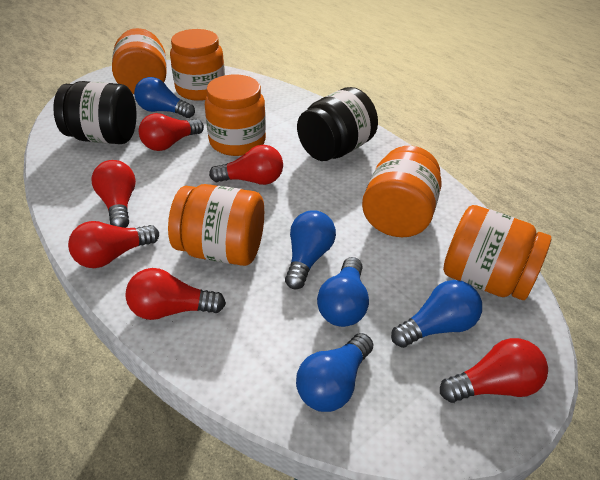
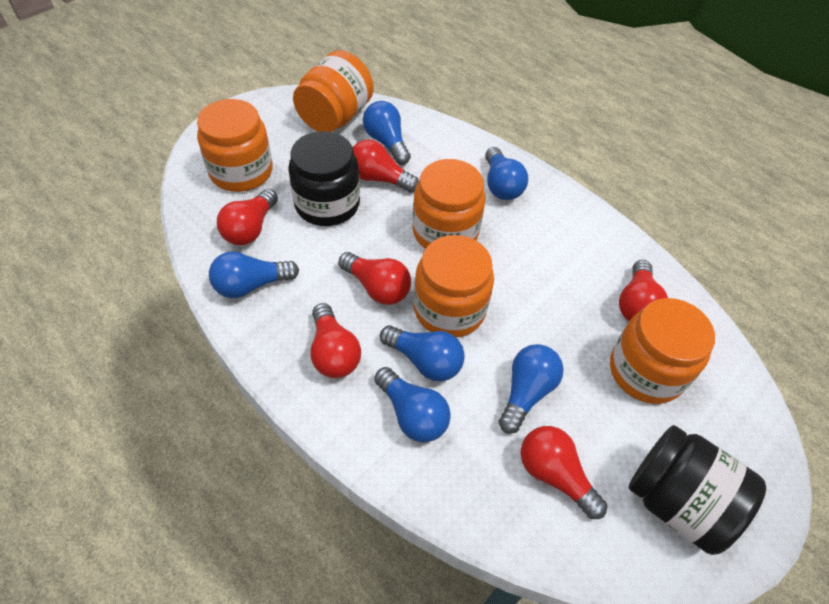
blue light bulb: 5 -> 6
orange jar: 6 -> 5

